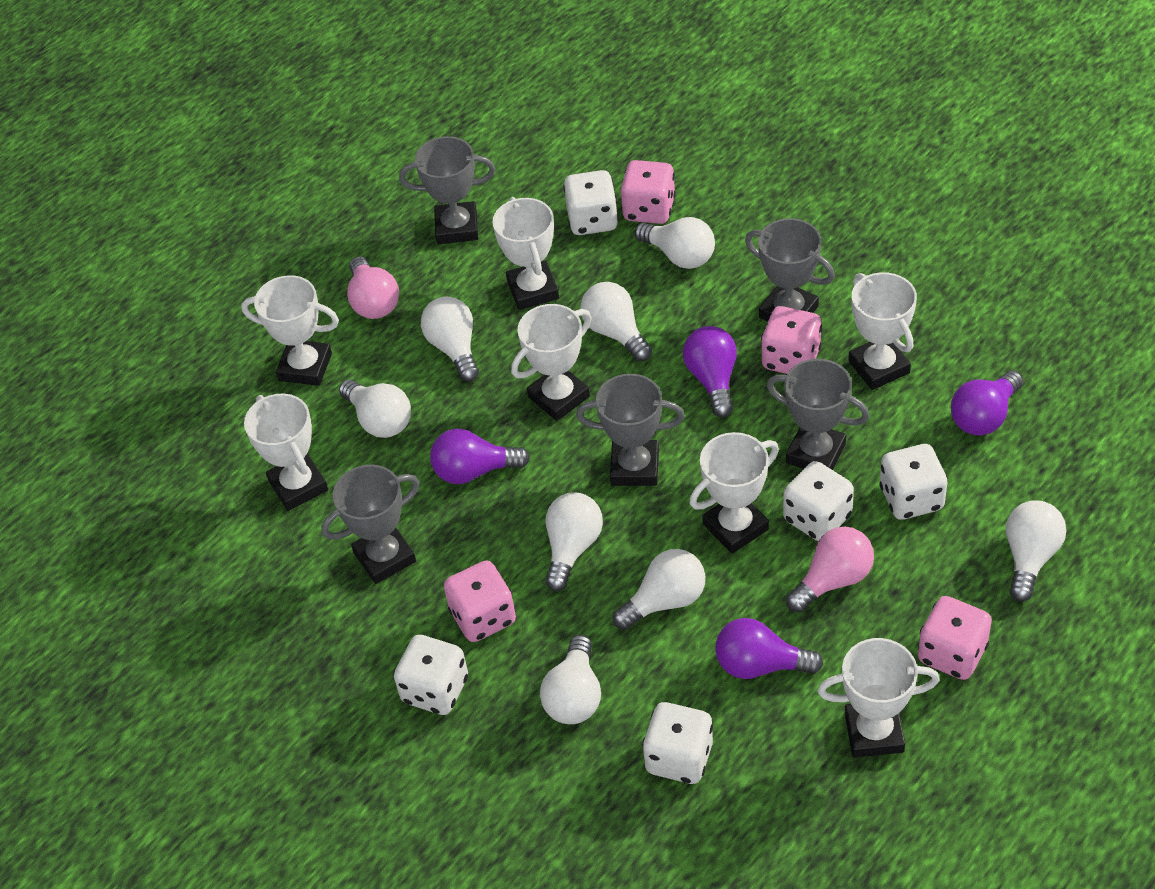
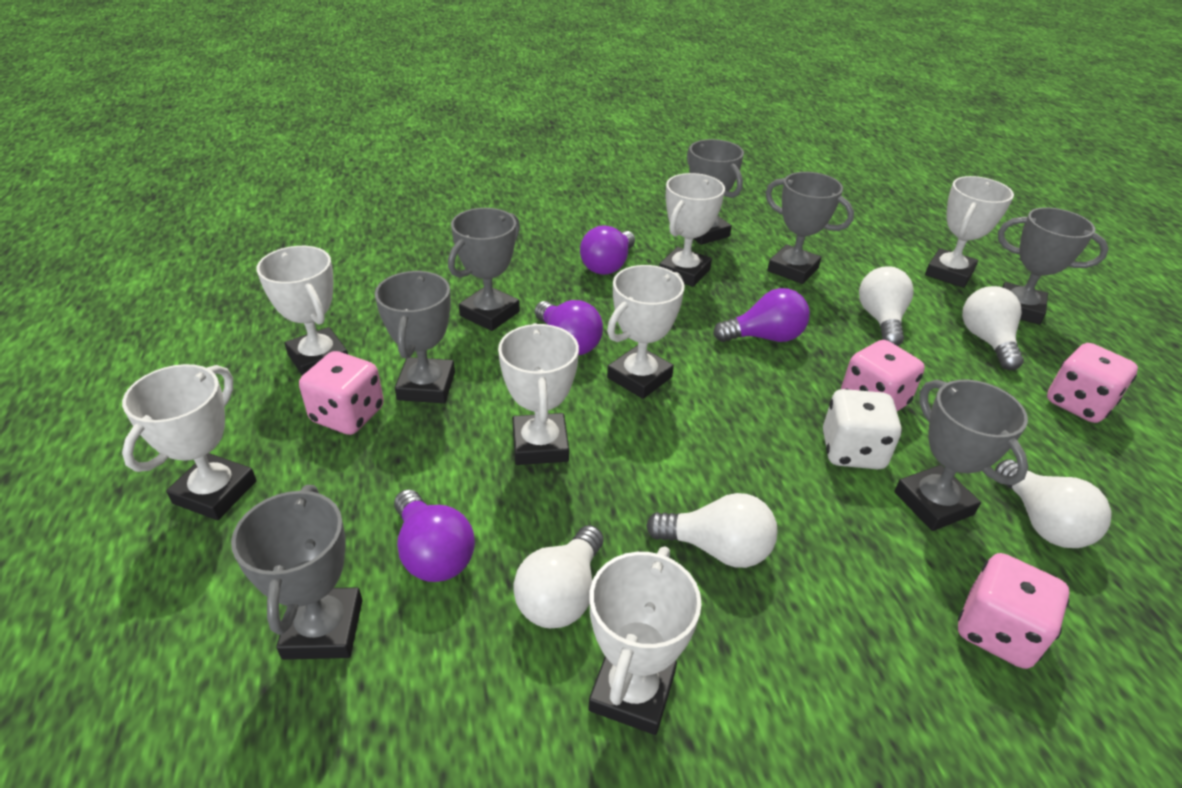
grey trophy: 5 -> 7
pink light bulb: 2 -> 0
white dice: 5 -> 1
white light bulb: 8 -> 5

